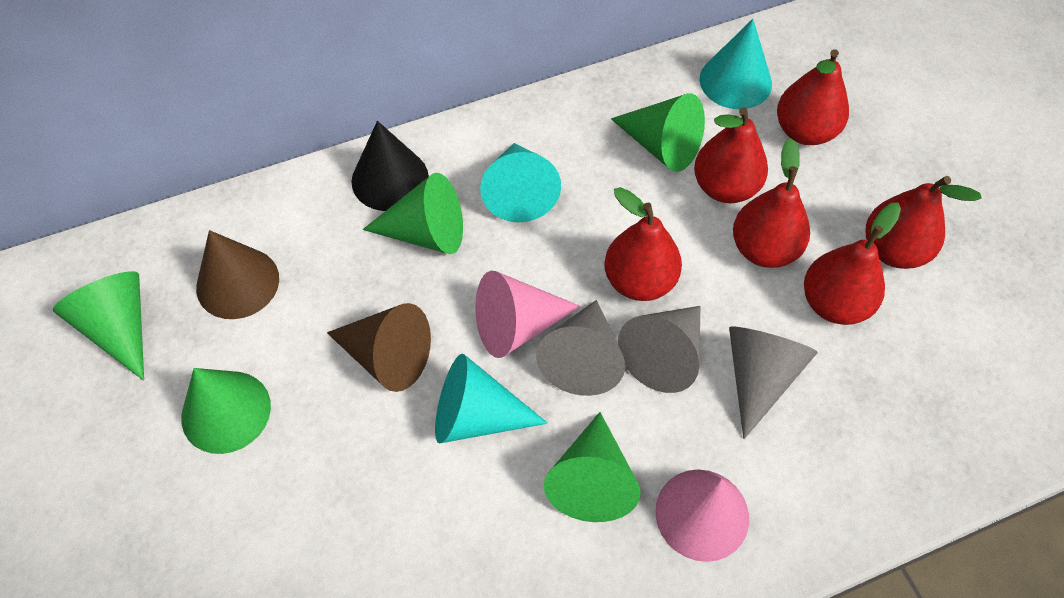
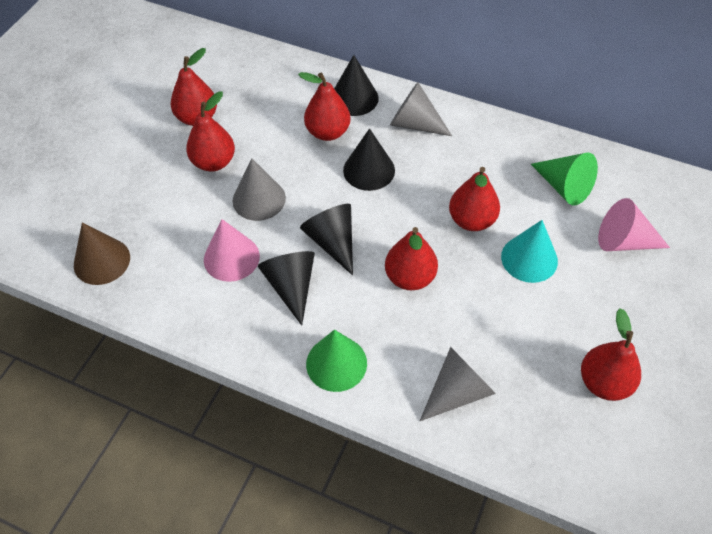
black cone: 1 -> 4
brown cone: 2 -> 1
green cone: 5 -> 2
turquoise cone: 3 -> 1

